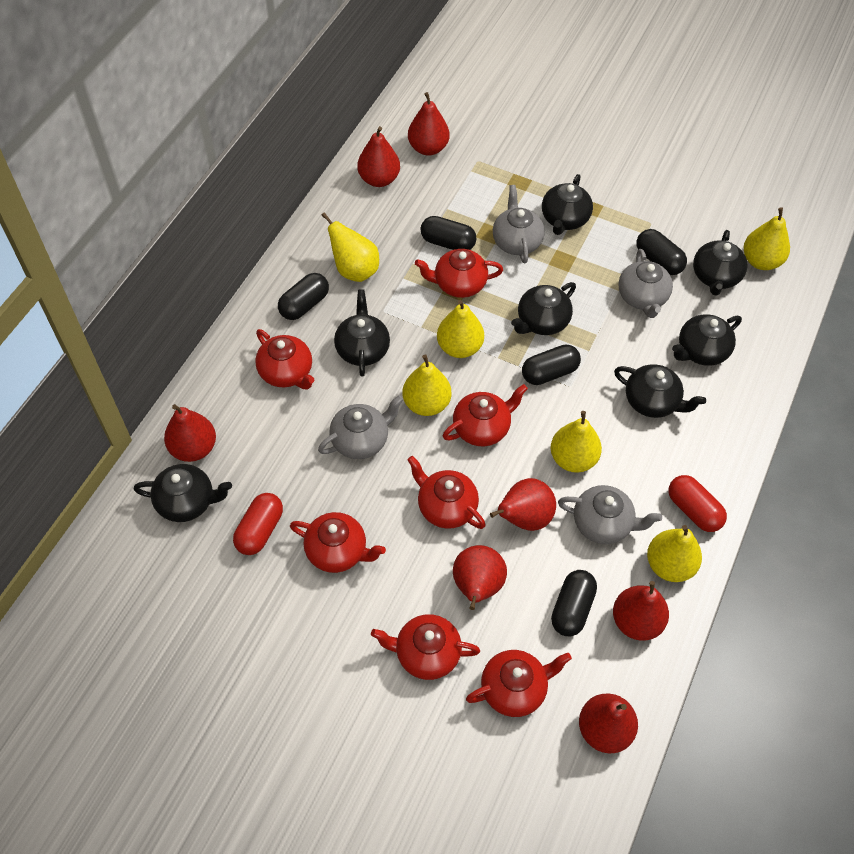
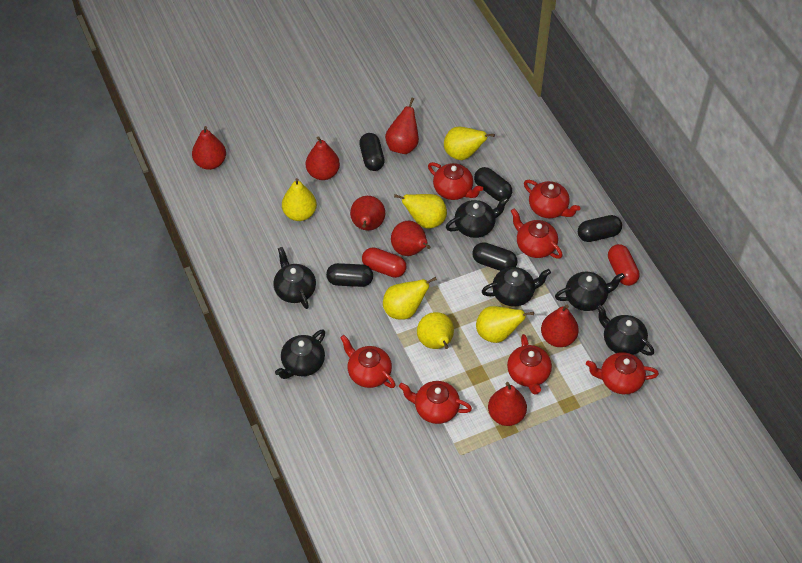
black teapot: 7 -> 6
grey teapot: 4 -> 0

